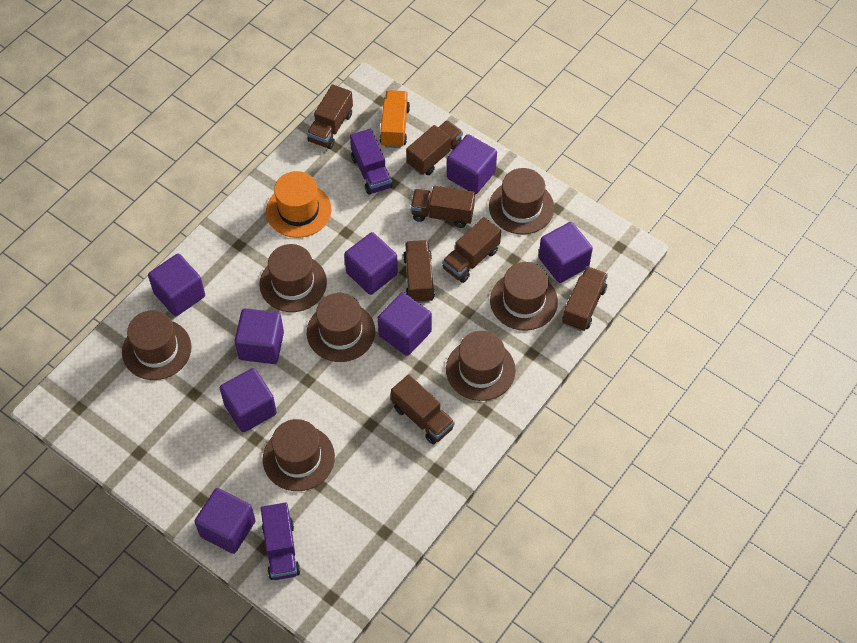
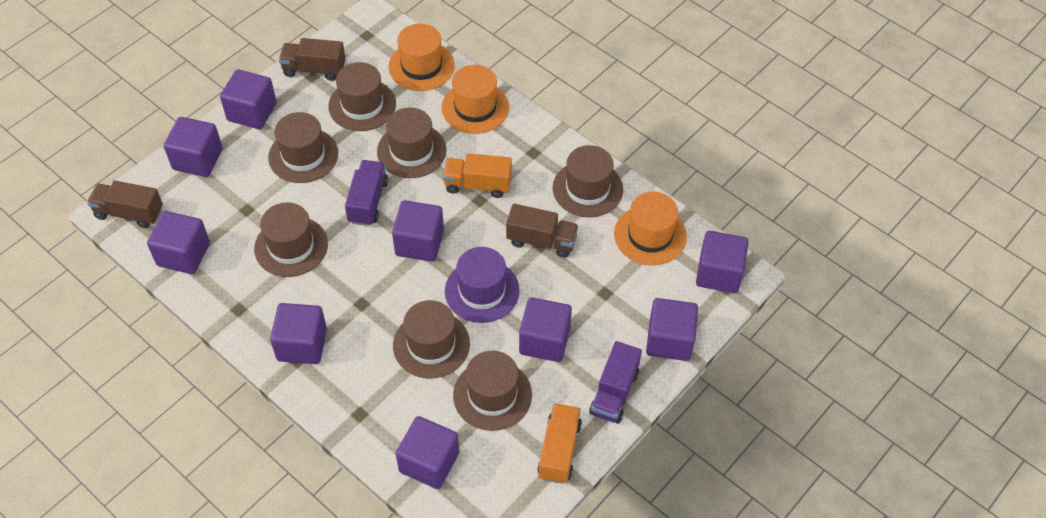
brown truck: 7 -> 3
orange hat: 1 -> 3
orange truck: 1 -> 2
purple cube: 8 -> 9
purple hat: 0 -> 1

